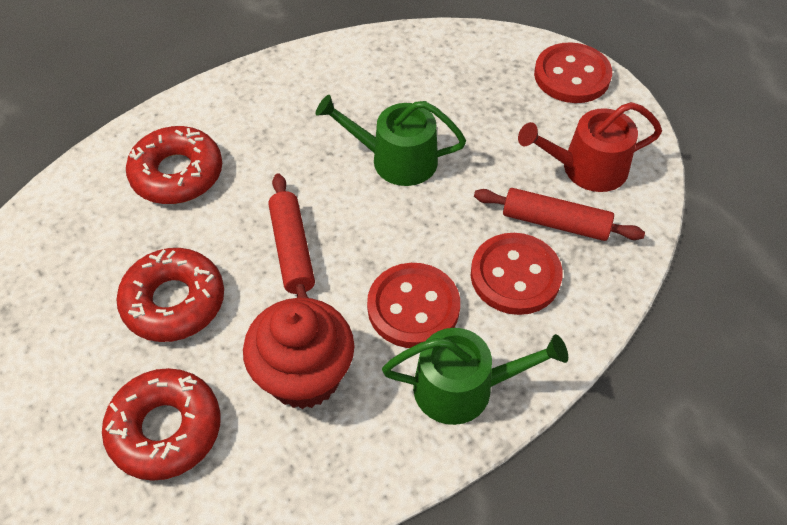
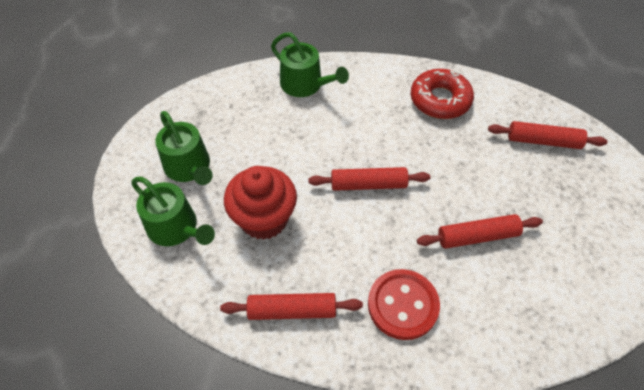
green watering can: 2 -> 3
red button: 3 -> 1
red donut: 3 -> 1
red rolling pin: 2 -> 4
red watering can: 1 -> 0

